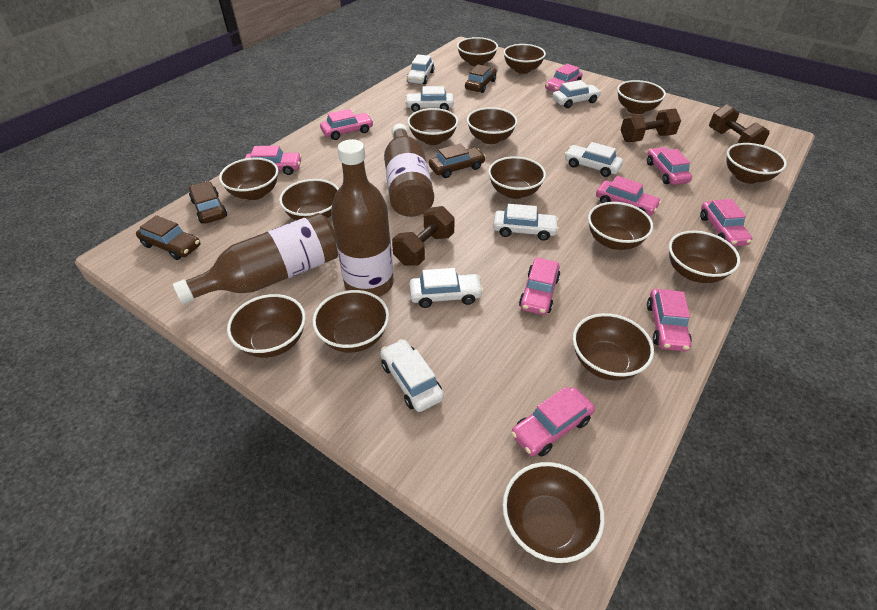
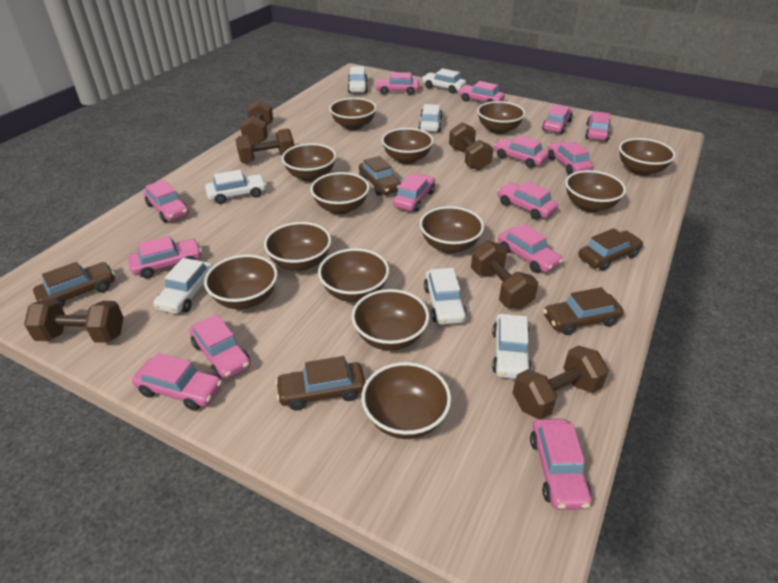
brown bottle: 3 -> 0
brown bowl: 15 -> 13
brown car: 4 -> 5
brown dumbbell: 3 -> 6
pink car: 9 -> 14

